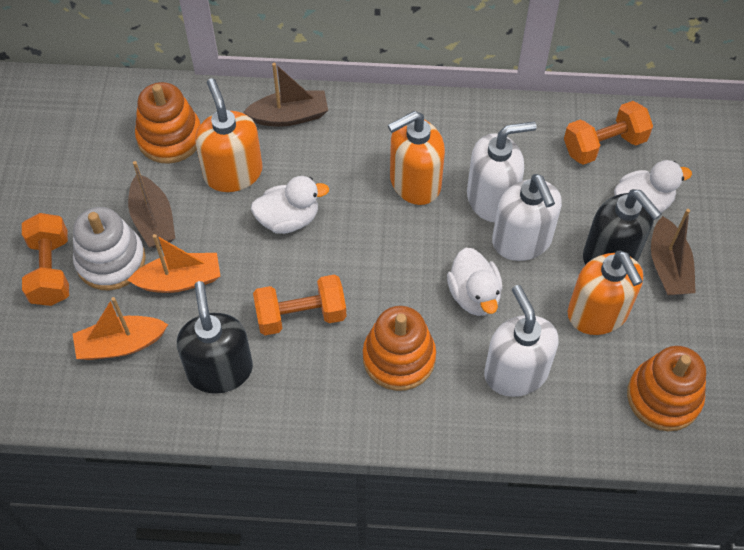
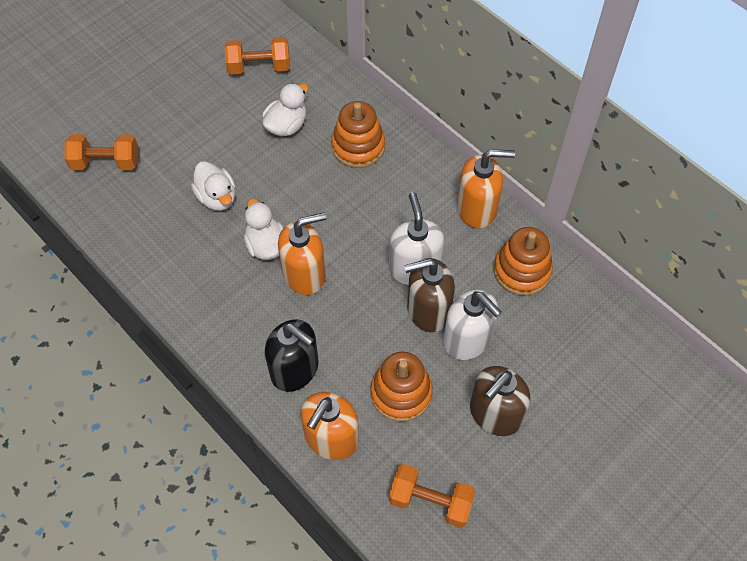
black soap dispenser: 2 -> 1
brown boat: 3 -> 0
brown soap dispenser: 0 -> 2
orange boat: 2 -> 0
white soap dispenser: 3 -> 2
white stacking toy: 1 -> 0

